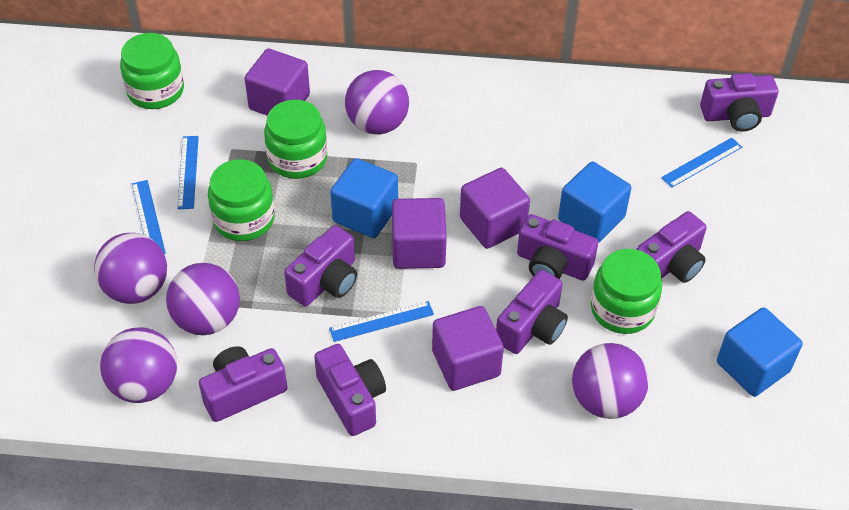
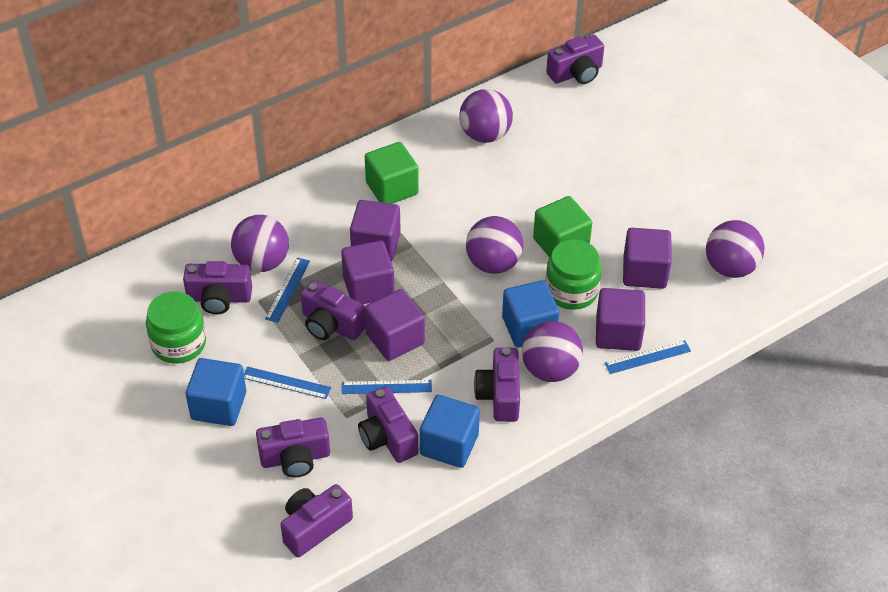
green cube: 0 -> 2
green jar: 4 -> 2
purple cube: 4 -> 5

